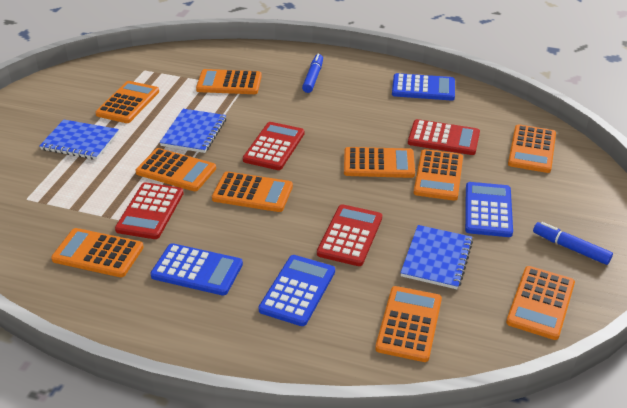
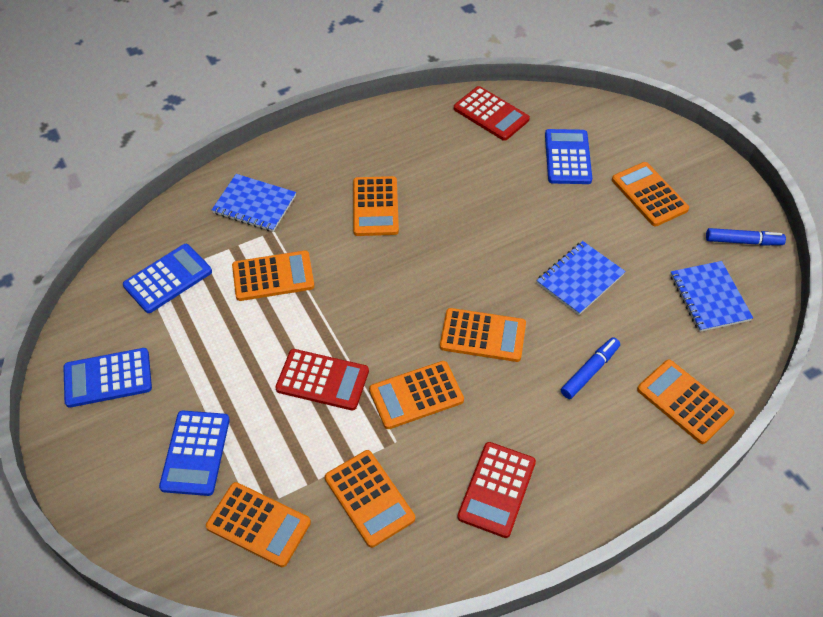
orange calculator: 10 -> 8
red calculator: 4 -> 3

